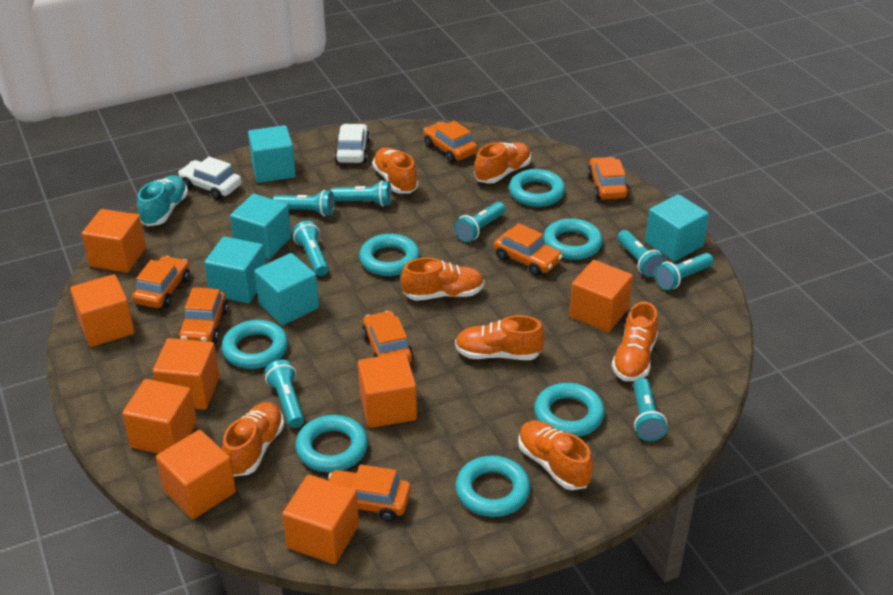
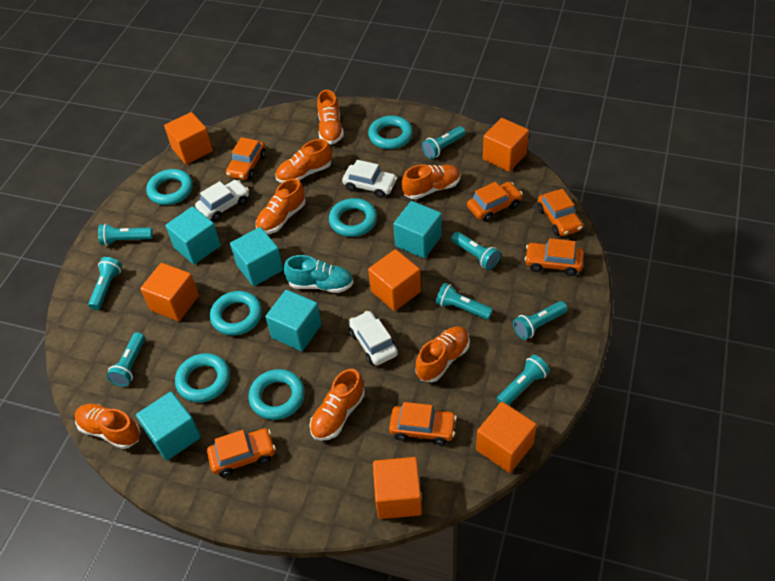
orange car: 7 -> 6
orange cube: 8 -> 6
turquoise ring: 7 -> 6
white car: 2 -> 3

